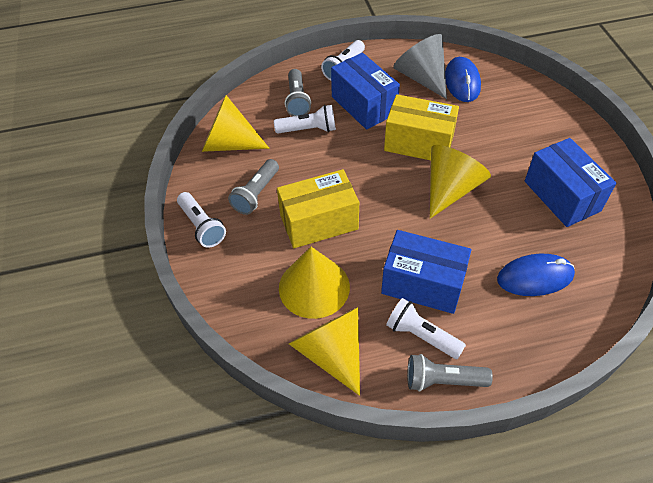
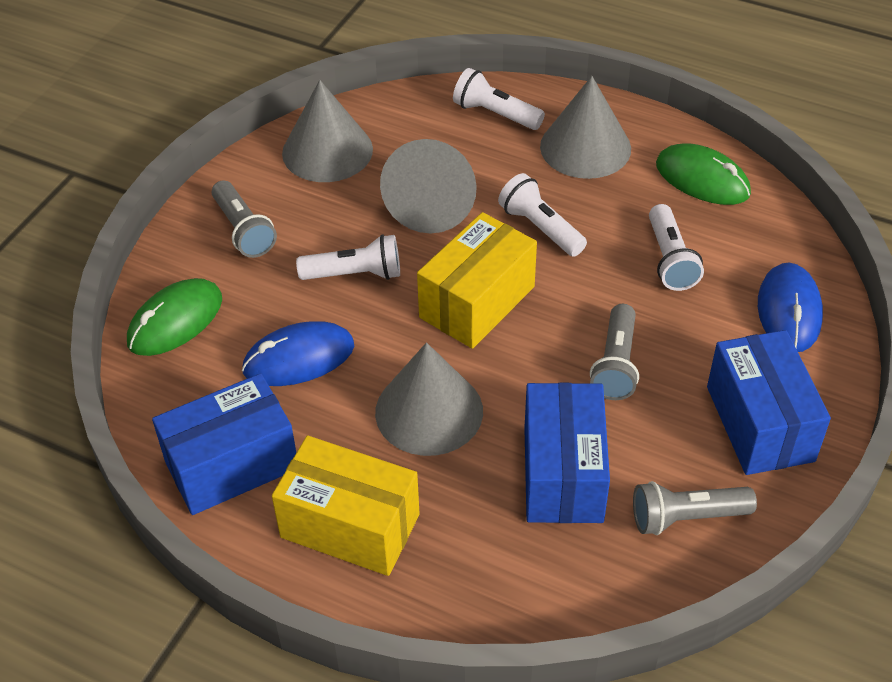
green mouse: 0 -> 2
grey cone: 1 -> 4
yellow cone: 4 -> 0

